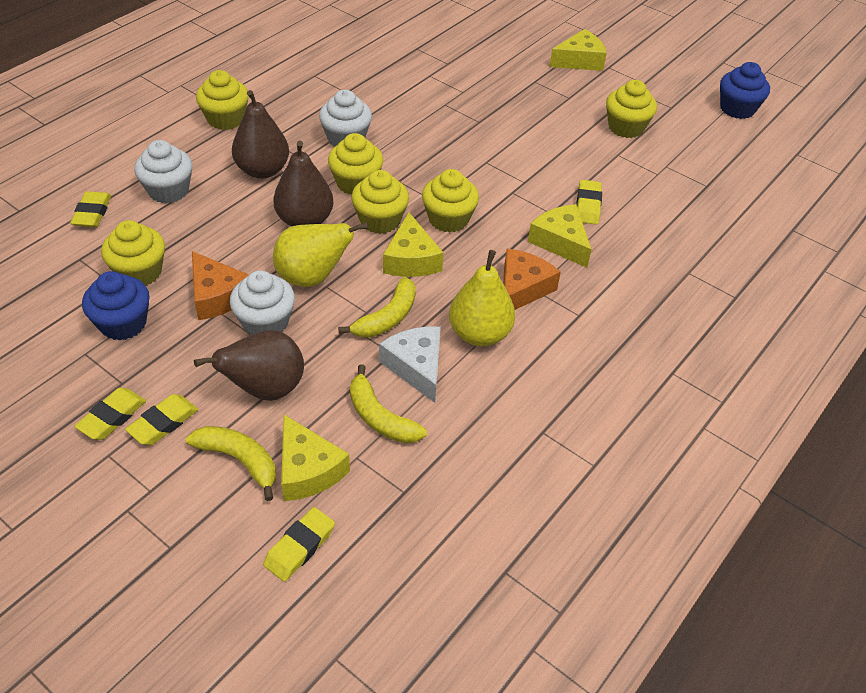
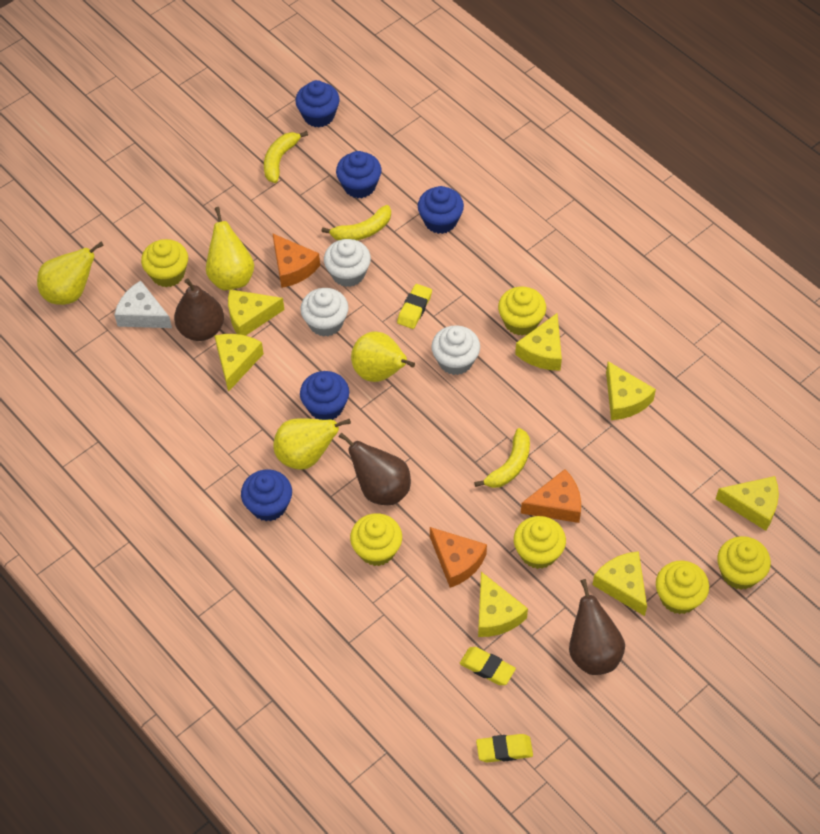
blue cupcake: 2 -> 5
orange cheese: 2 -> 3
yellow cheese: 4 -> 7
yellow eraser: 5 -> 3
yellow pear: 2 -> 4

